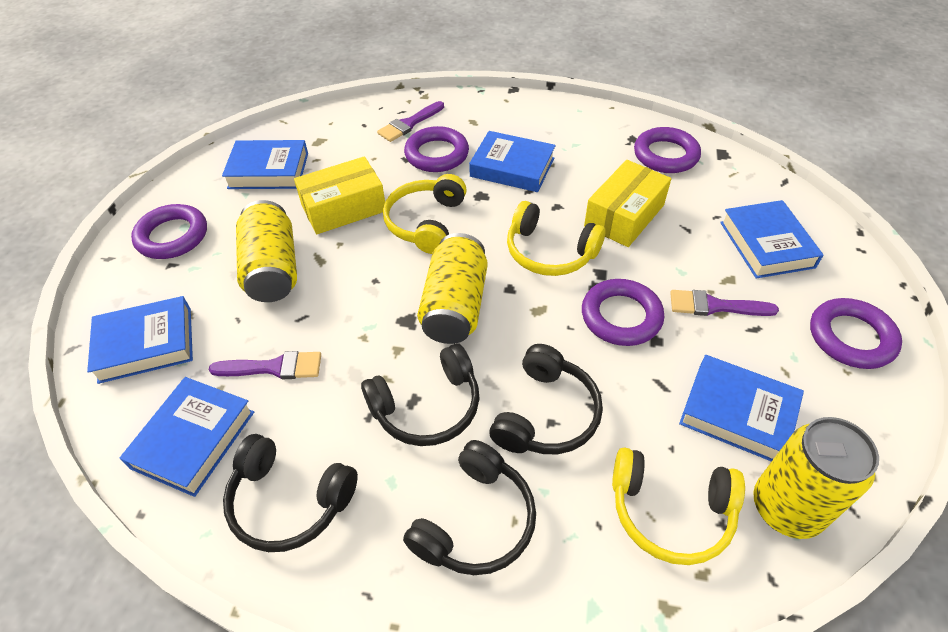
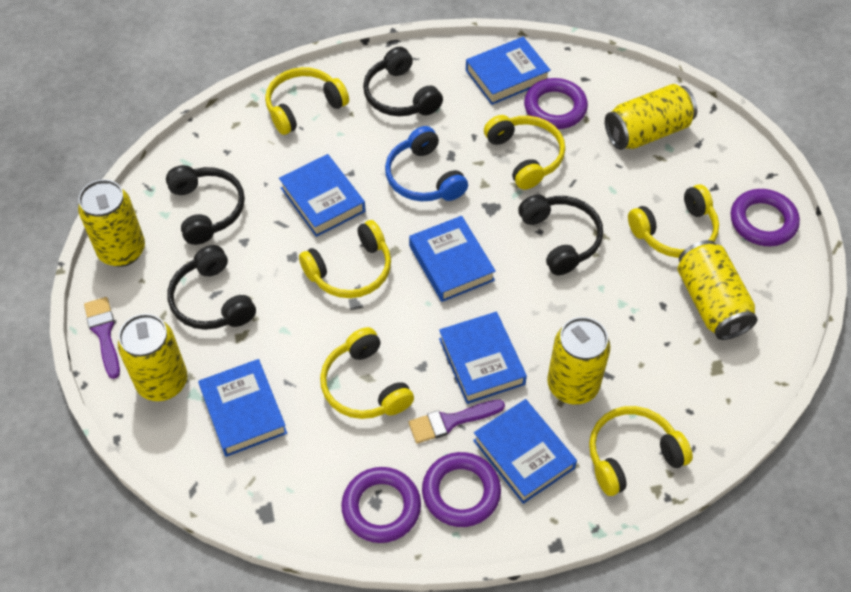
blue headphones: 0 -> 1
purple brush: 3 -> 2
purple ring: 5 -> 4
yellow box: 2 -> 0
yellow can: 3 -> 5
yellow headphones: 3 -> 6

